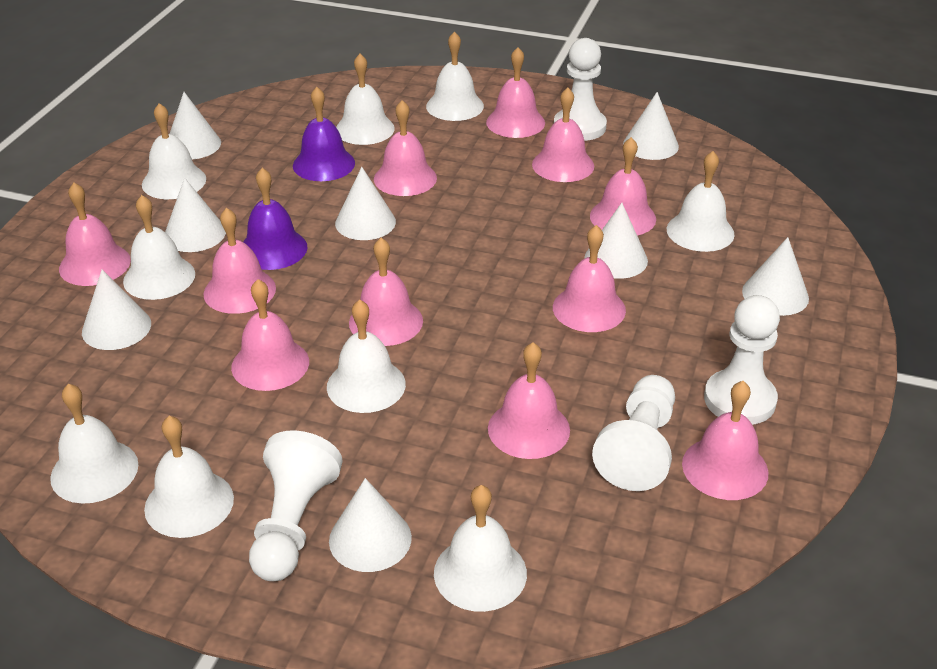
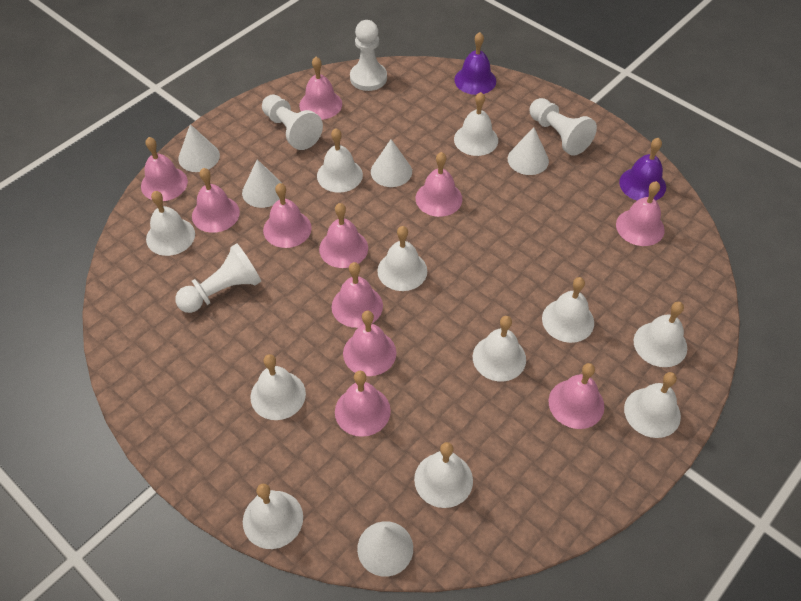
white bell: 9 -> 11
white cone: 8 -> 5

